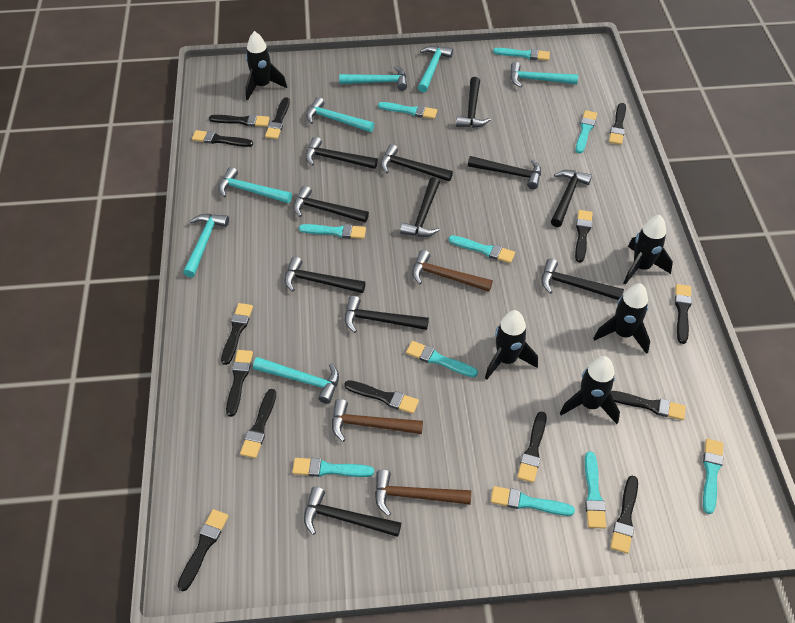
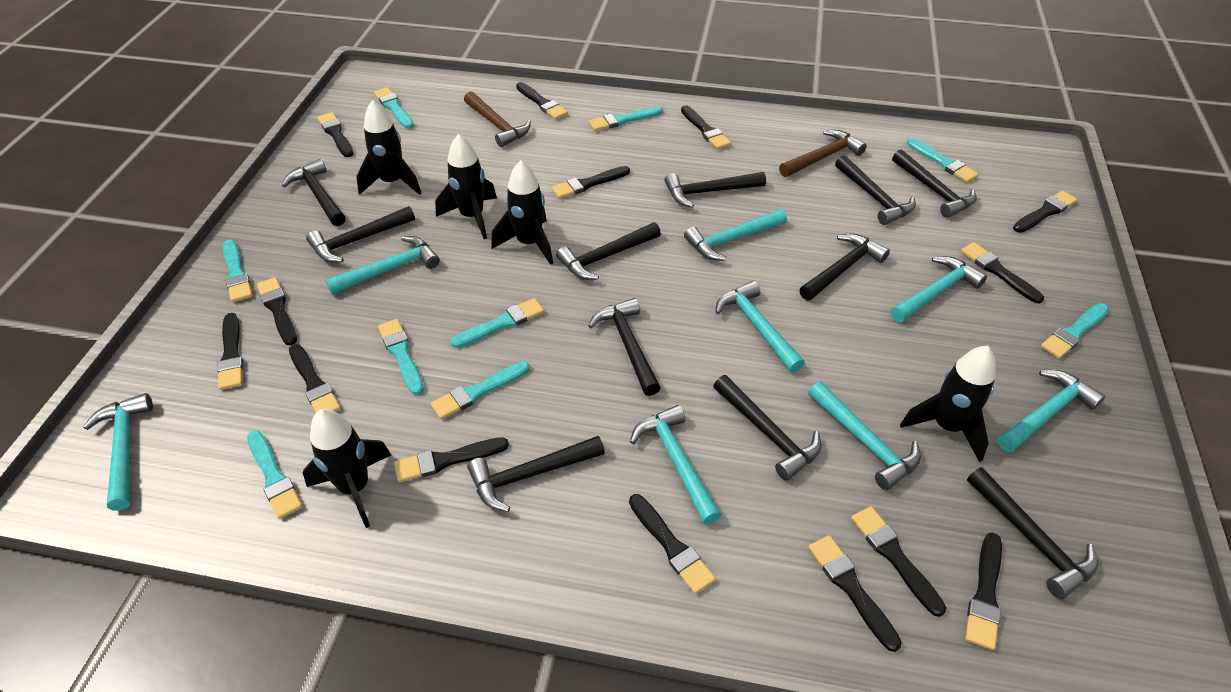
brown hammer: 3 -> 2
turquoise brush: 10 -> 9
turquoise hammer: 7 -> 8

